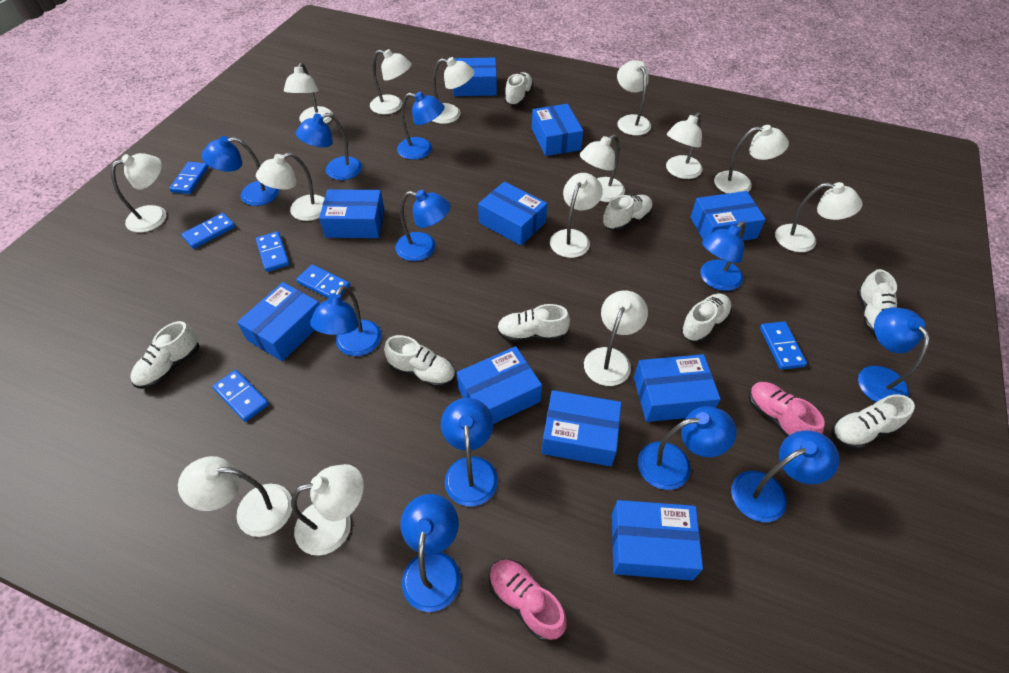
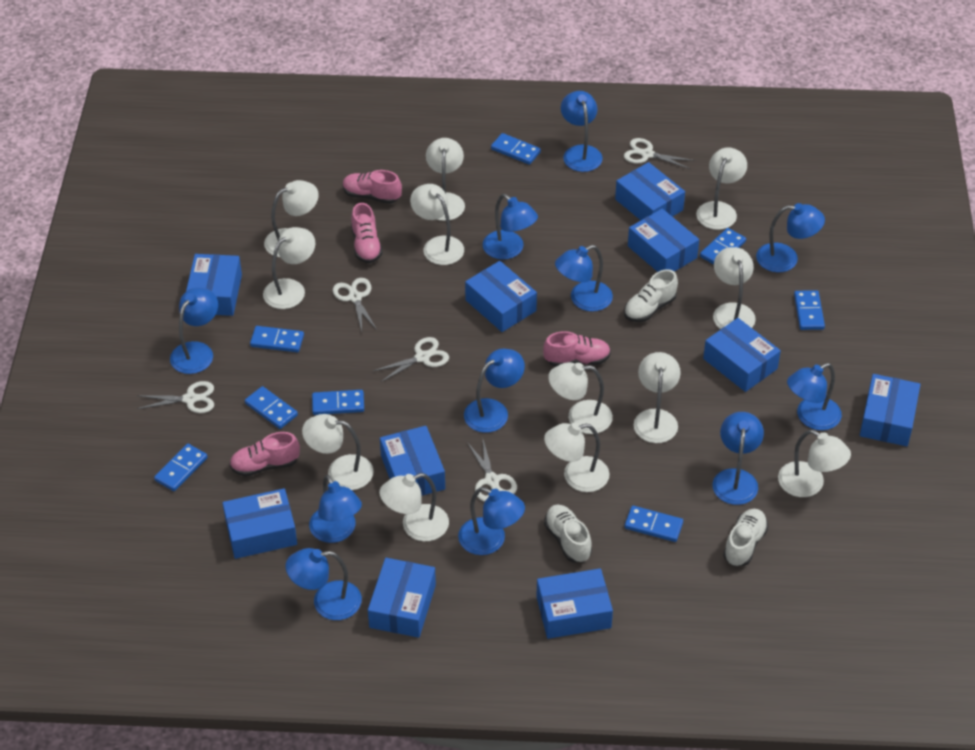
blue domino: 6 -> 8
pink shoe: 2 -> 4
white lamp: 14 -> 12
white scissors: 0 -> 5
white shoe: 8 -> 3

